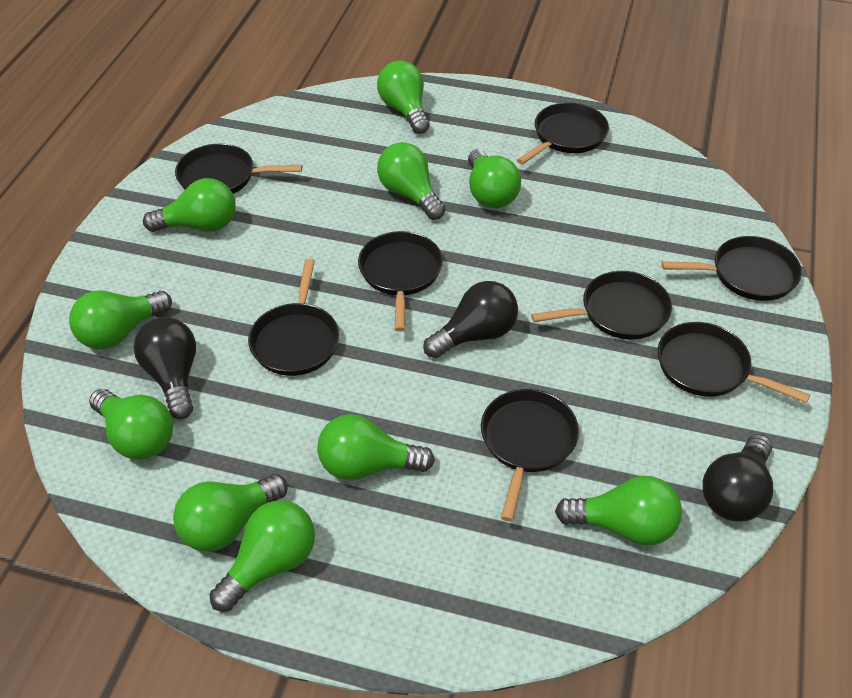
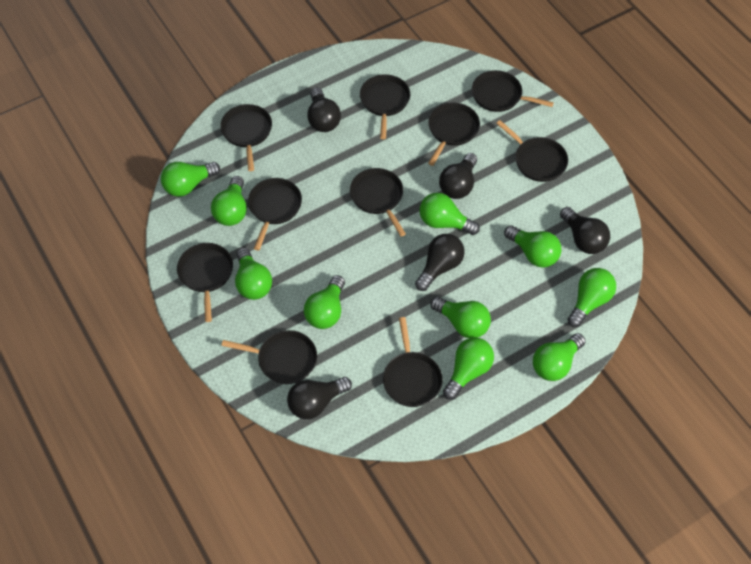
black light bulb: 3 -> 5
black pan: 8 -> 10

